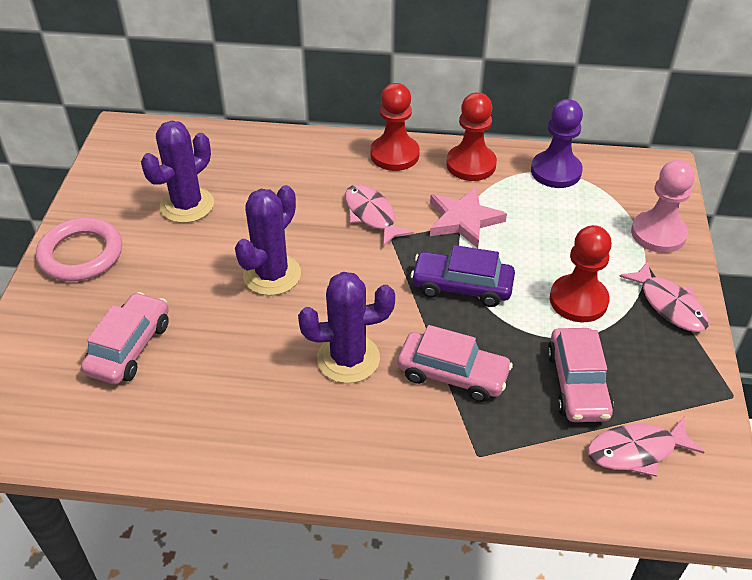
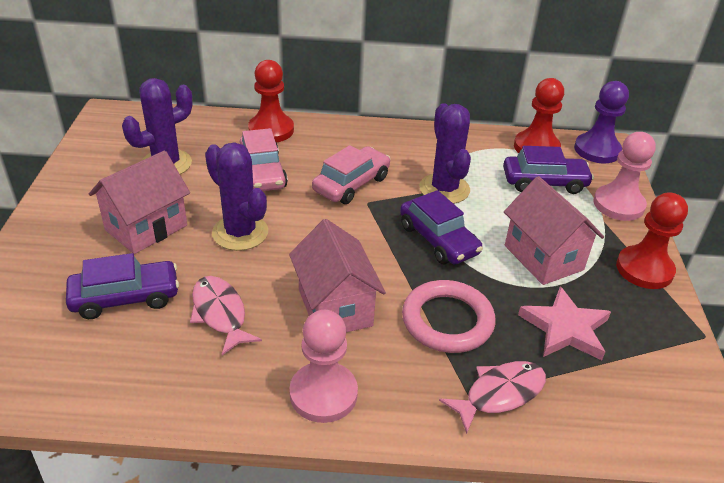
pink car: 3 -> 2
pink fish: 3 -> 2
pink house: 0 -> 3
pink pawn: 1 -> 2
purple car: 1 -> 3

